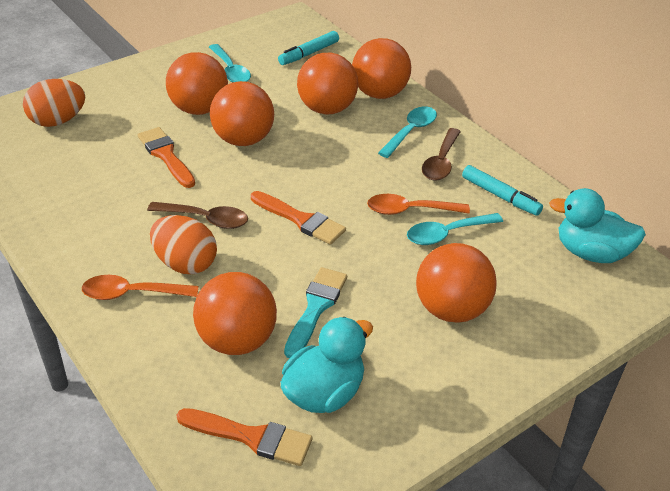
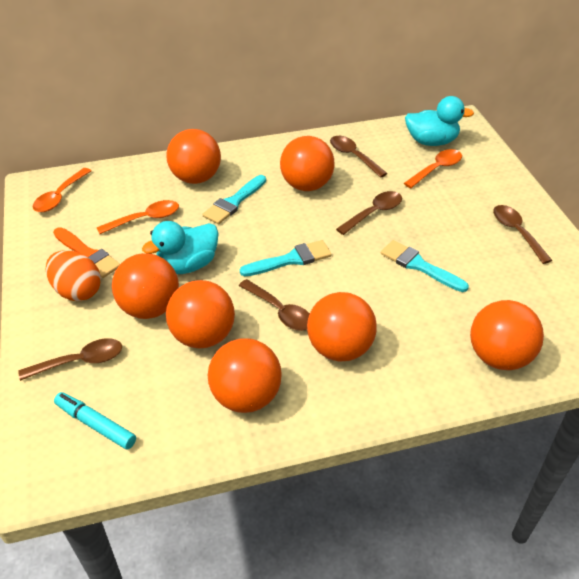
brown spoon: 2 -> 5
orange ball: 6 -> 7
orange brush: 3 -> 1
orange egg: 2 -> 1
orange spoon: 2 -> 3
turquoise brush: 1 -> 3
turquoise marker: 2 -> 1
turquoise spoon: 3 -> 0

